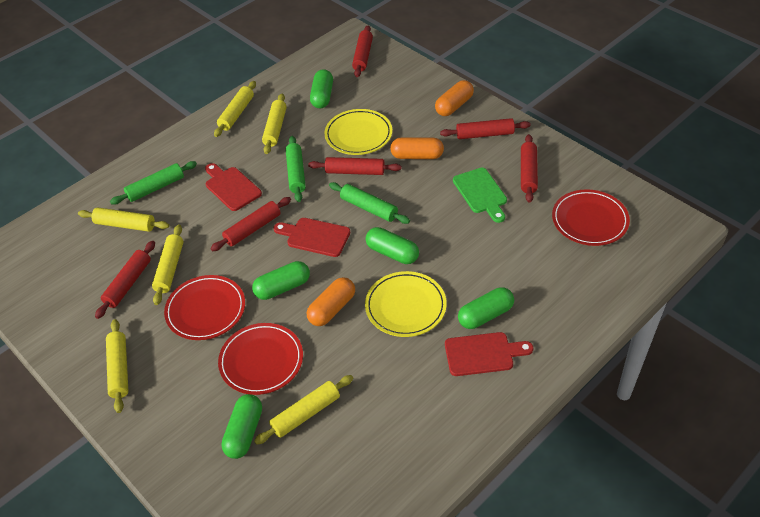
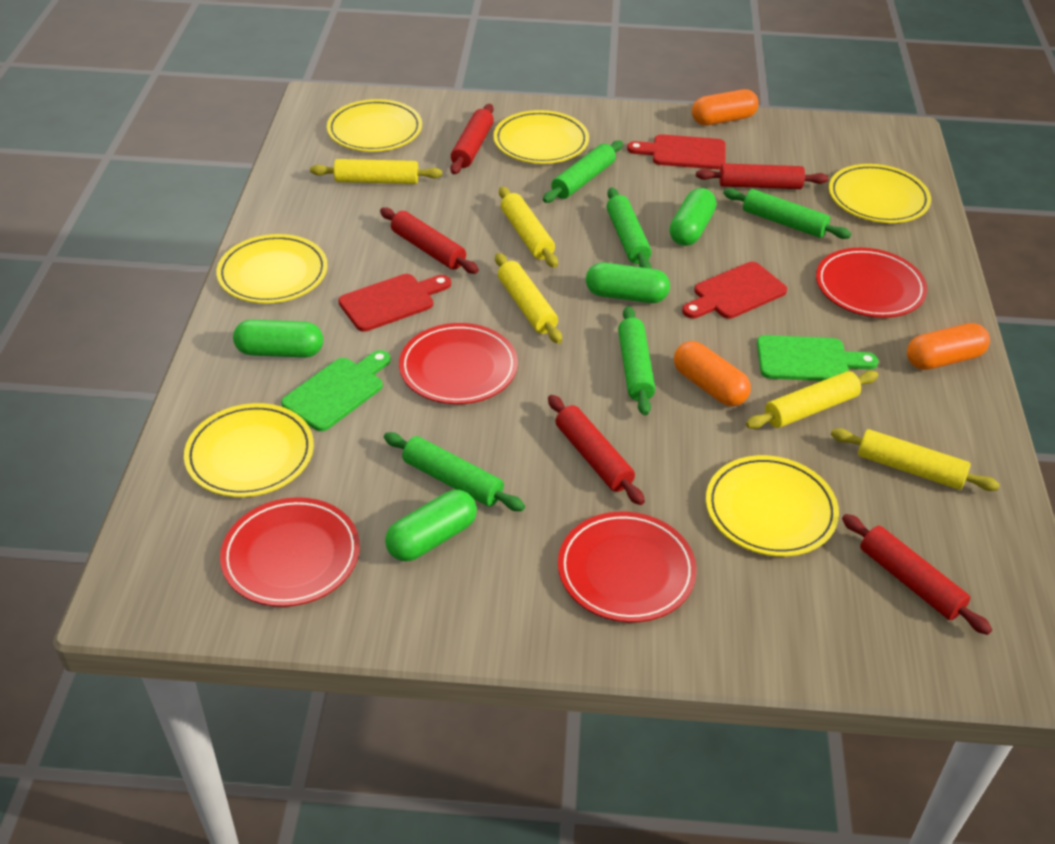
green capsule: 5 -> 4
green cutting board: 1 -> 2
green rolling pin: 3 -> 5
red plate: 3 -> 4
red rolling pin: 6 -> 5
yellow plate: 2 -> 6
yellow rolling pin: 6 -> 5

